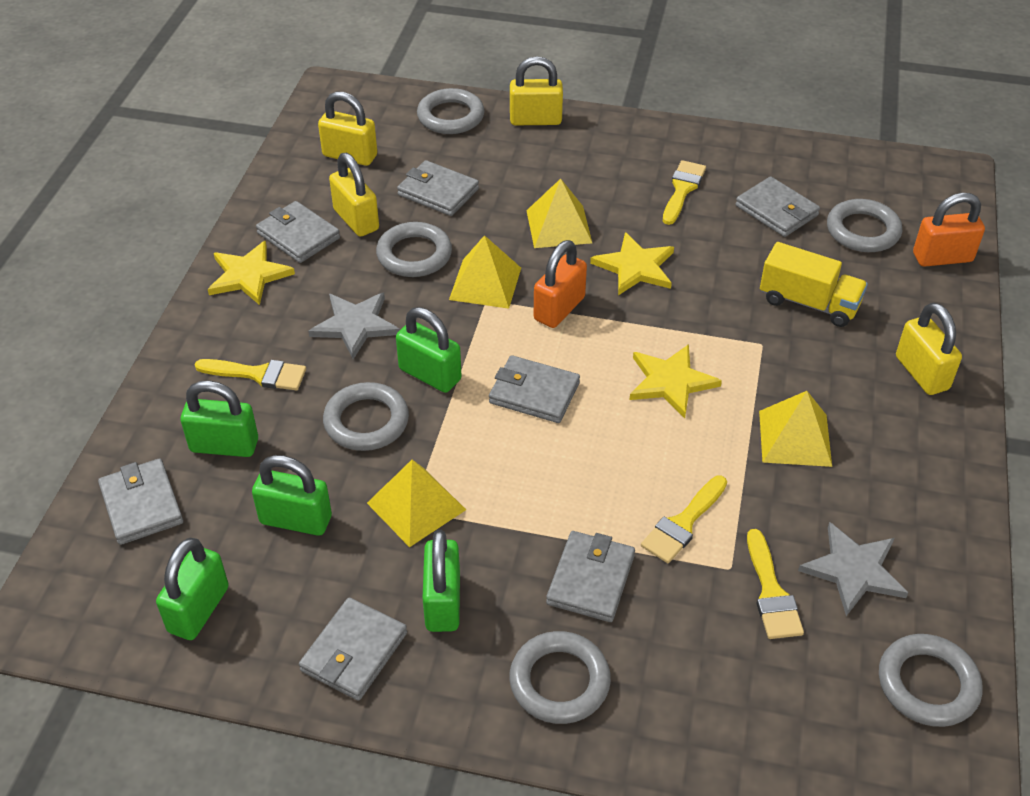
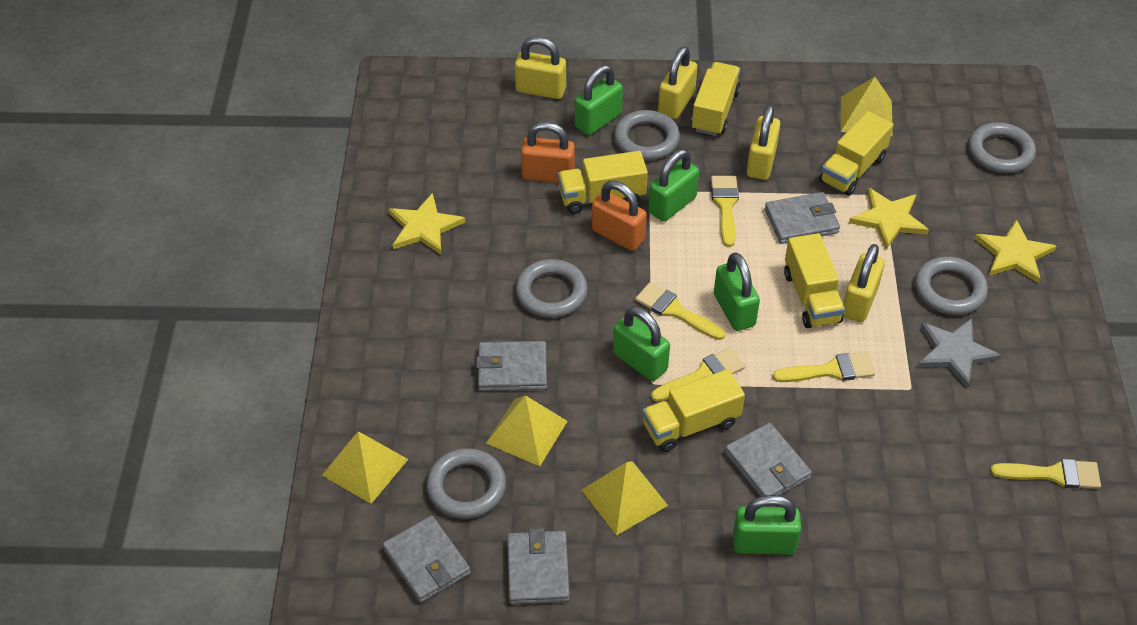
grey ring: 6 -> 5
grey star: 2 -> 1
grey wallet: 7 -> 5
yellow brush: 4 -> 5
yellow truck: 1 -> 5

